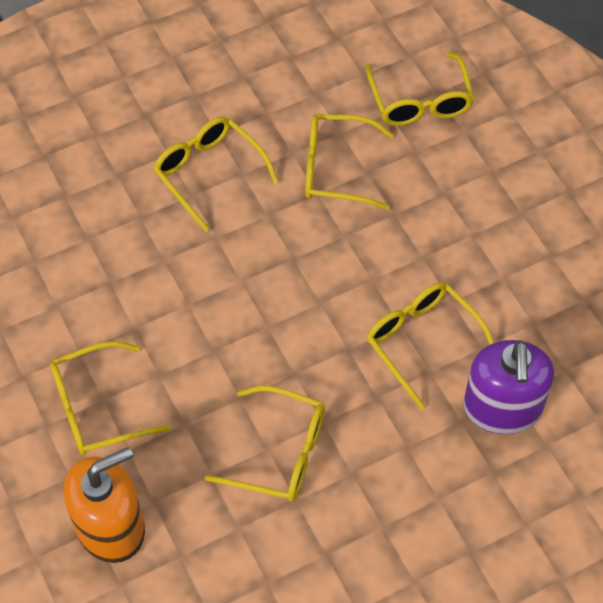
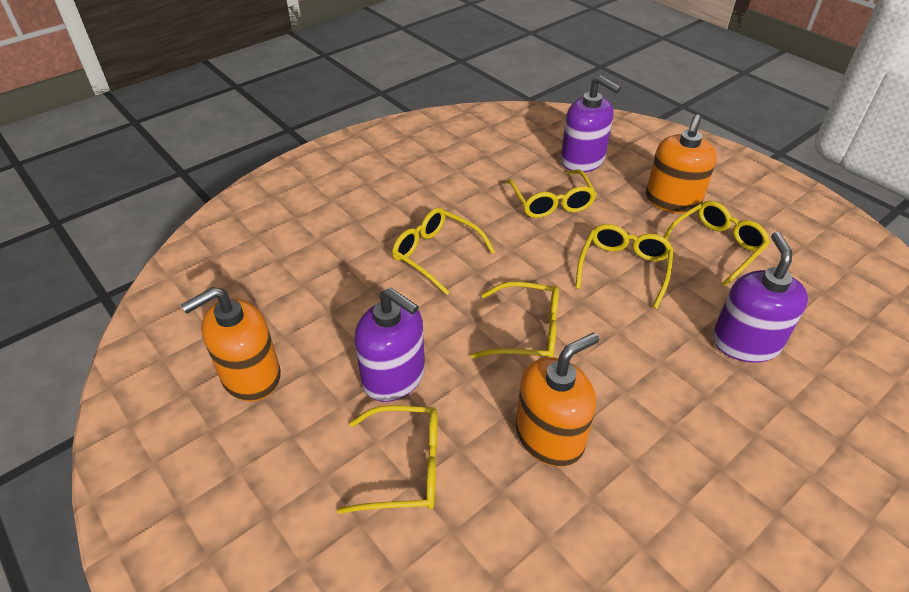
orange soap dispenser: 1 -> 3
purple soap dispenser: 1 -> 3

